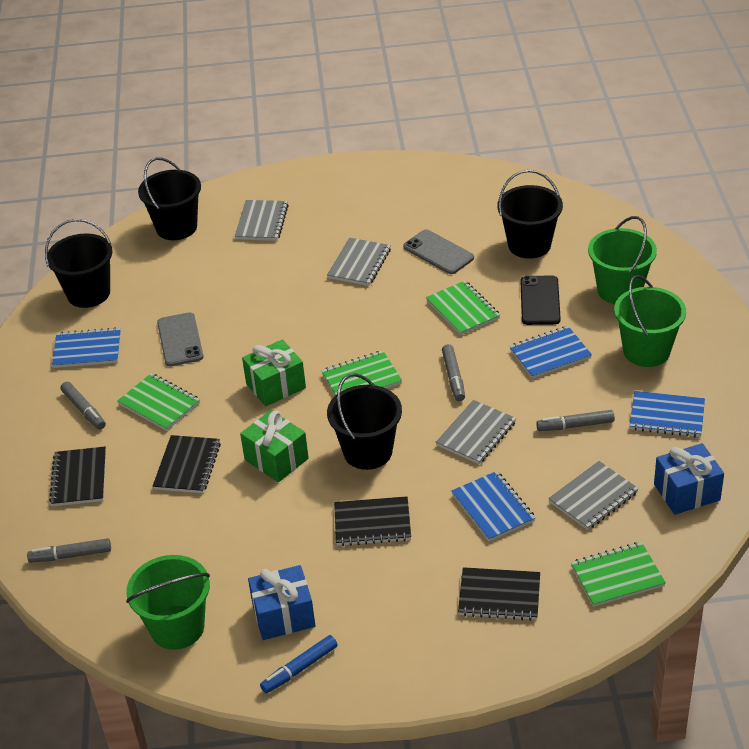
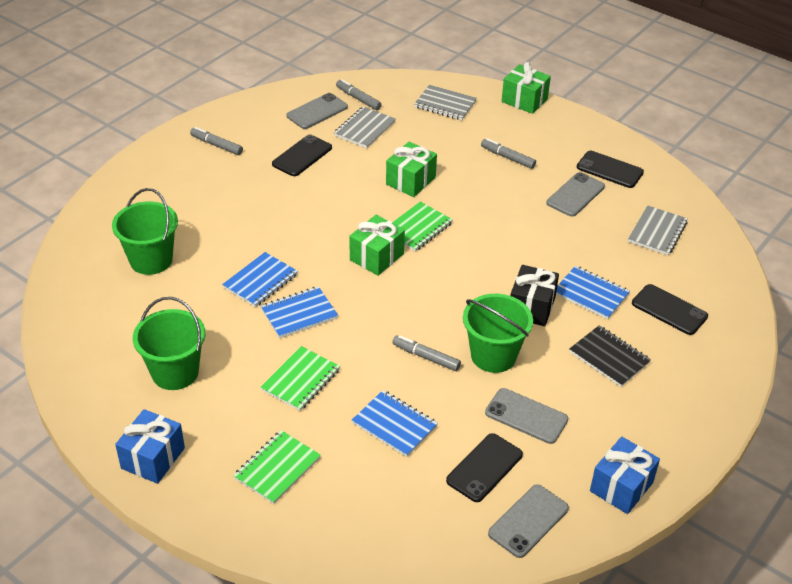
black bucket: 4 -> 0
black gift: 0 -> 1
black notebook: 4 -> 1
black phone: 1 -> 4
blue marker: 1 -> 0
green gift: 2 -> 3
green notebook: 4 -> 3
grey notebook: 4 -> 3
grey phone: 2 -> 4

